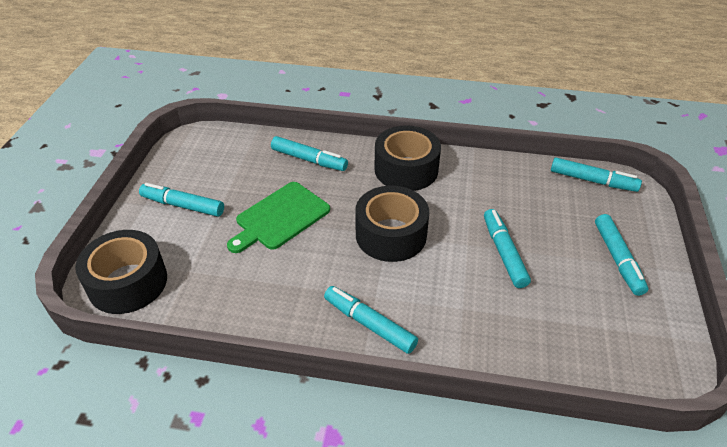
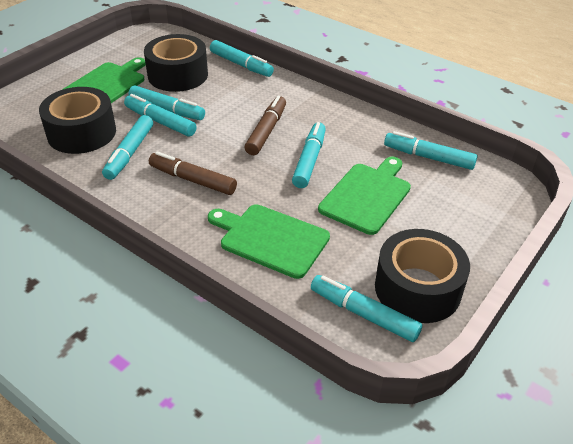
brown marker: 0 -> 2
green cutting board: 1 -> 3
turquoise marker: 6 -> 7

